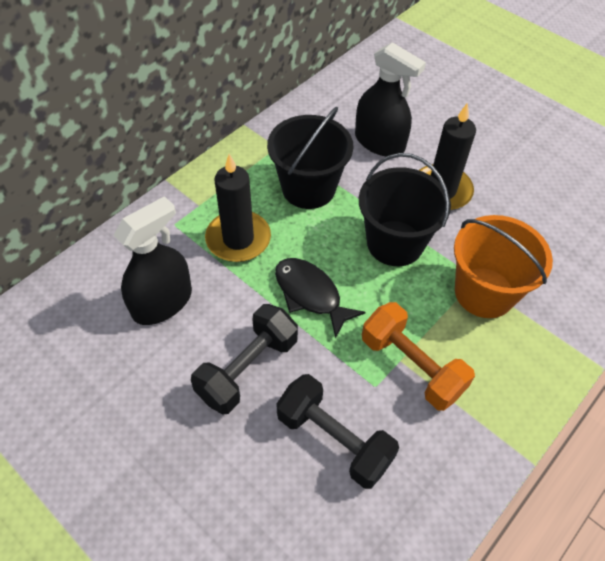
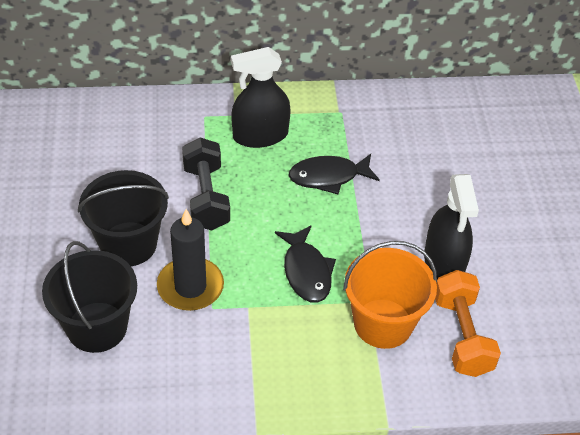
black candle: 2 -> 1
black dumbbell: 2 -> 1
black fish: 1 -> 2

